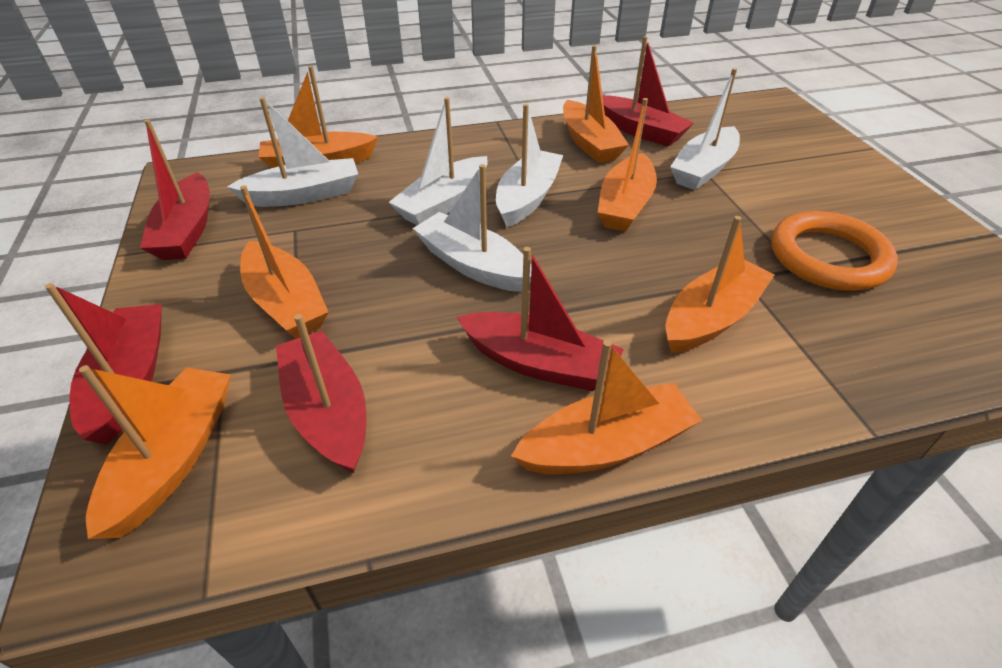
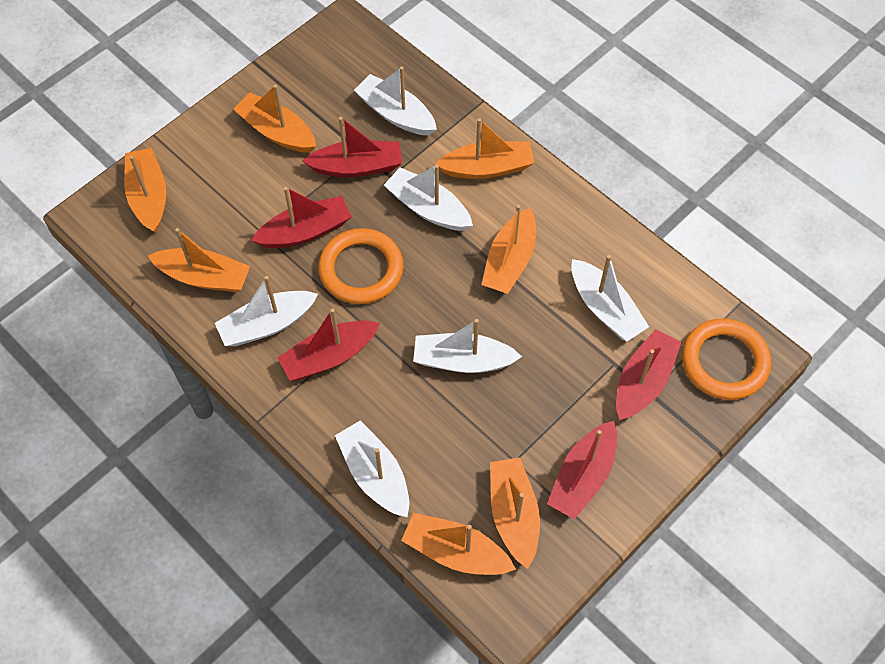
orange ring: 1 -> 2
white boat: 5 -> 6

